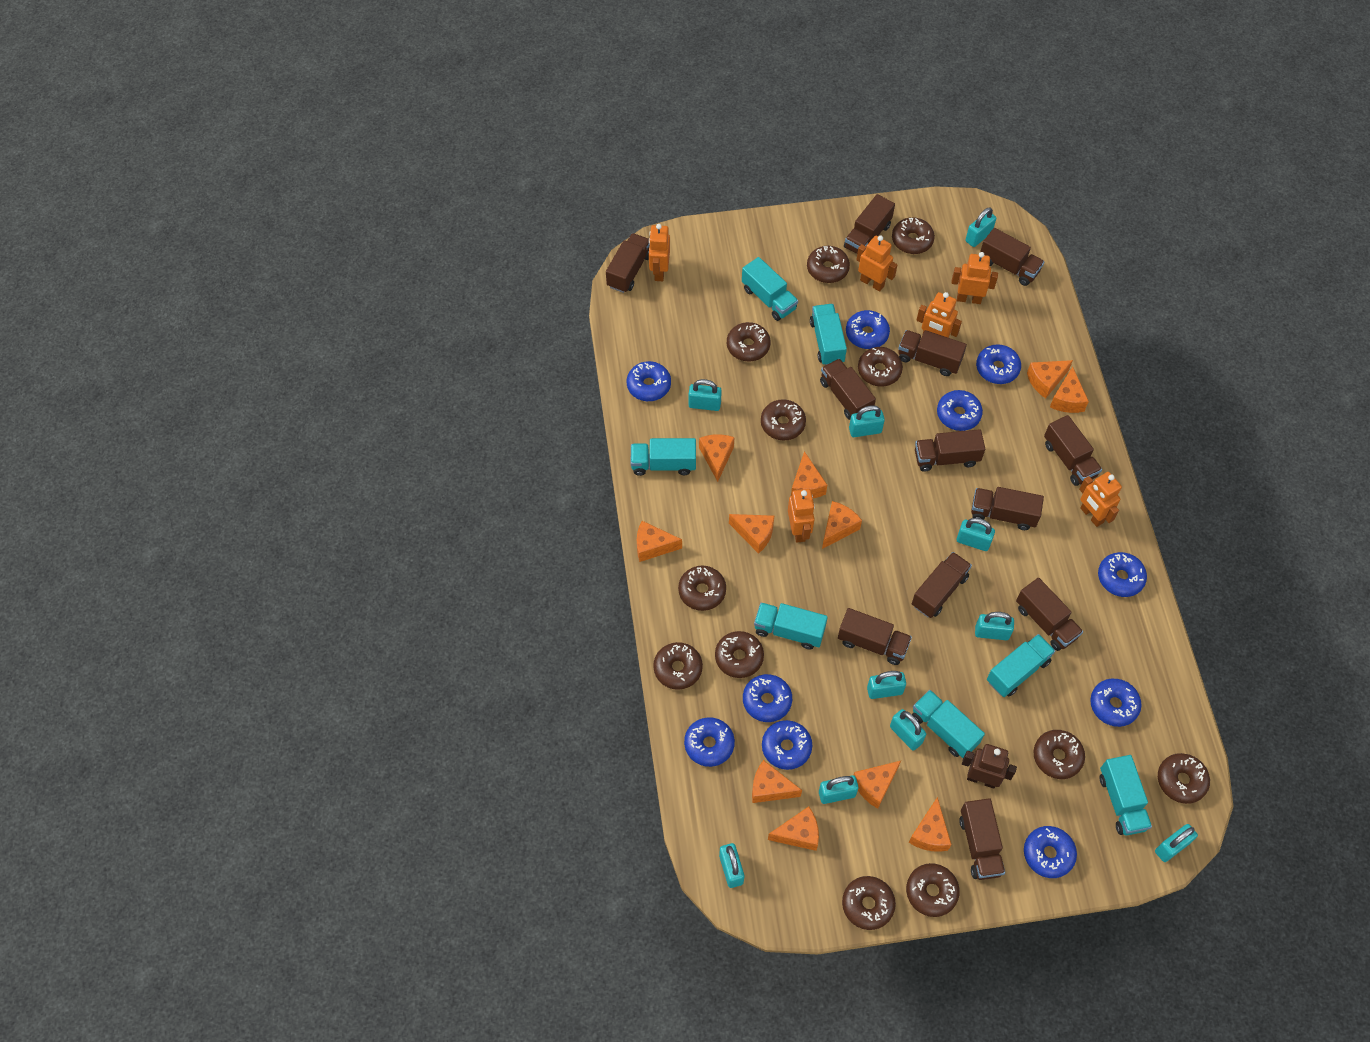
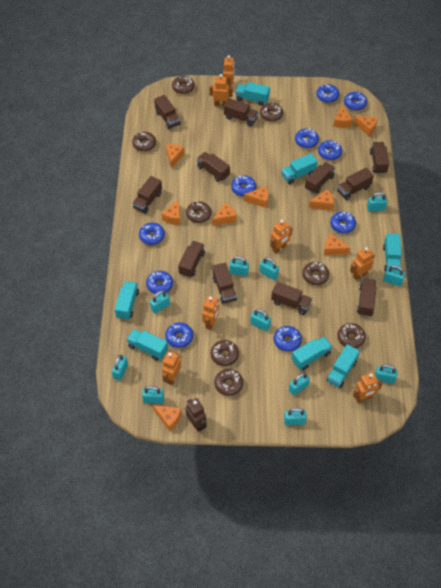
brown donut: 12 -> 8
brown truck: 12 -> 11
orange cheese: 11 -> 9
orange robot: 6 -> 7
turquoise padlock: 10 -> 11

